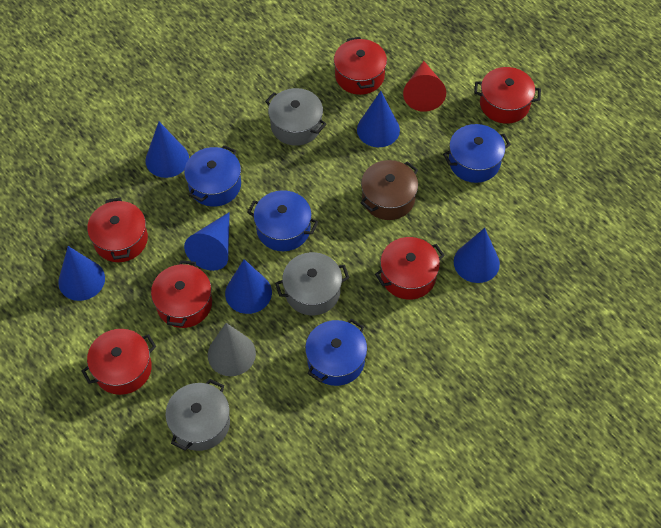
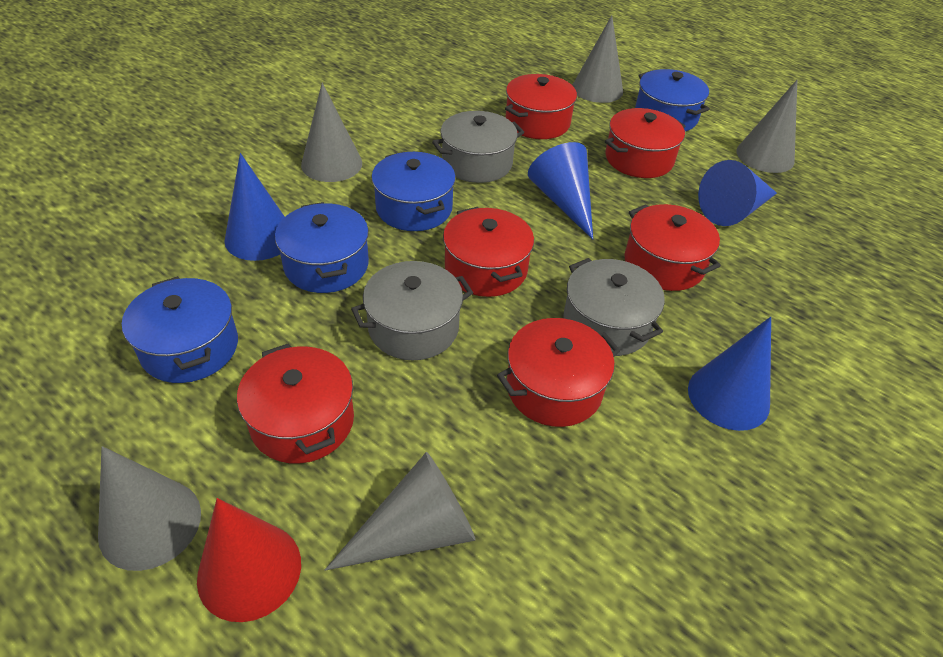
blue cone: 6 -> 4
brown pot: 1 -> 0
grey cone: 1 -> 5

